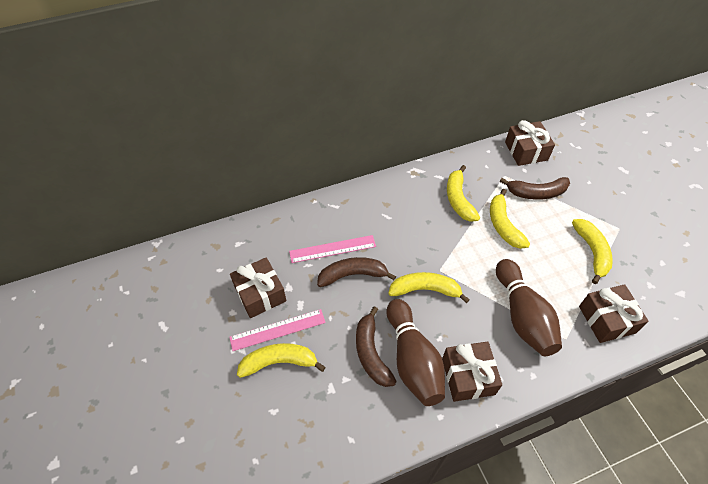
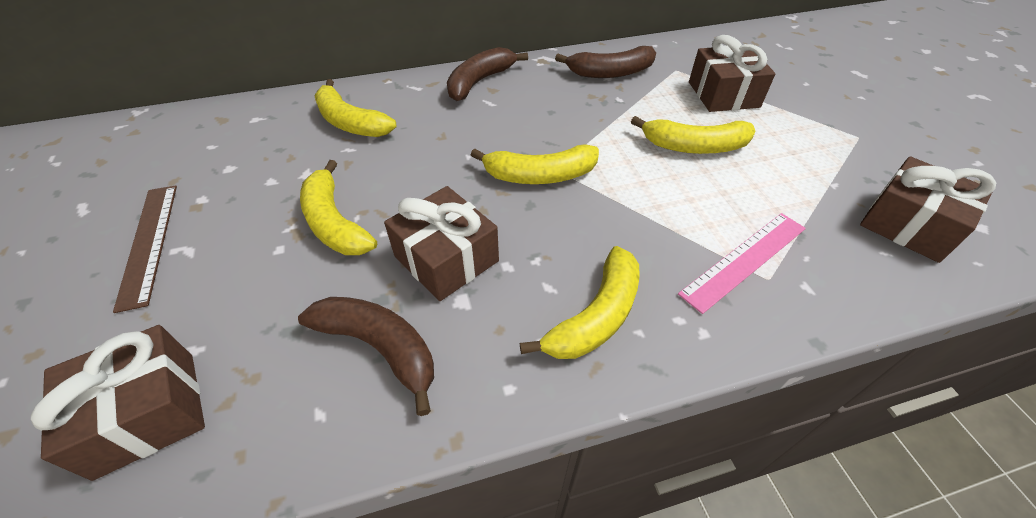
brown bowling pin: 2 -> 0
brown ruler: 0 -> 1
pink ruler: 2 -> 1

